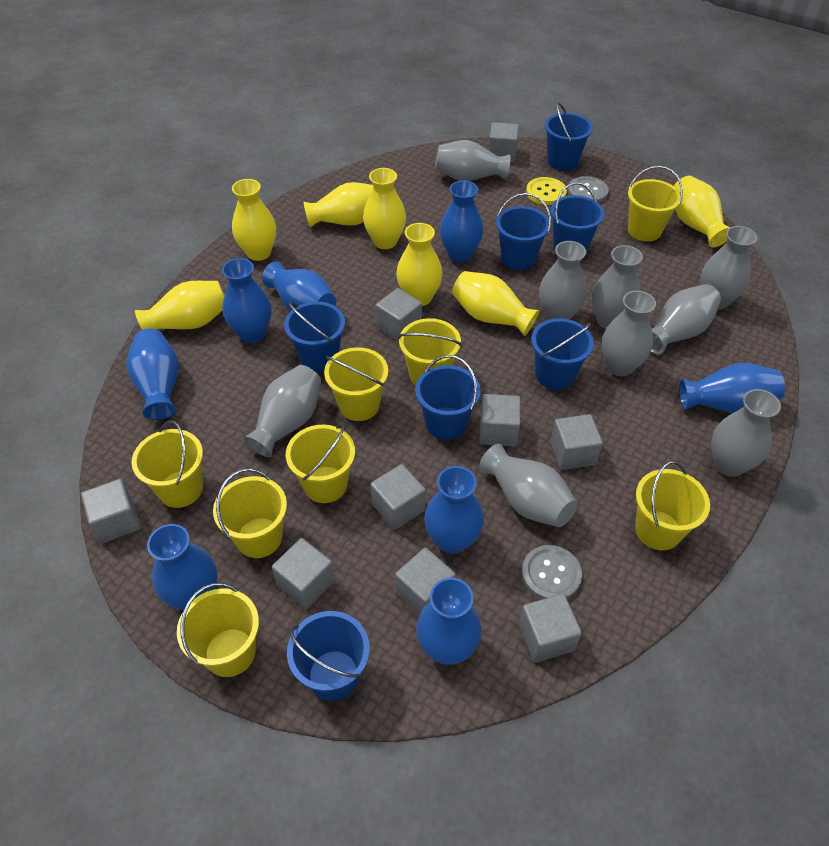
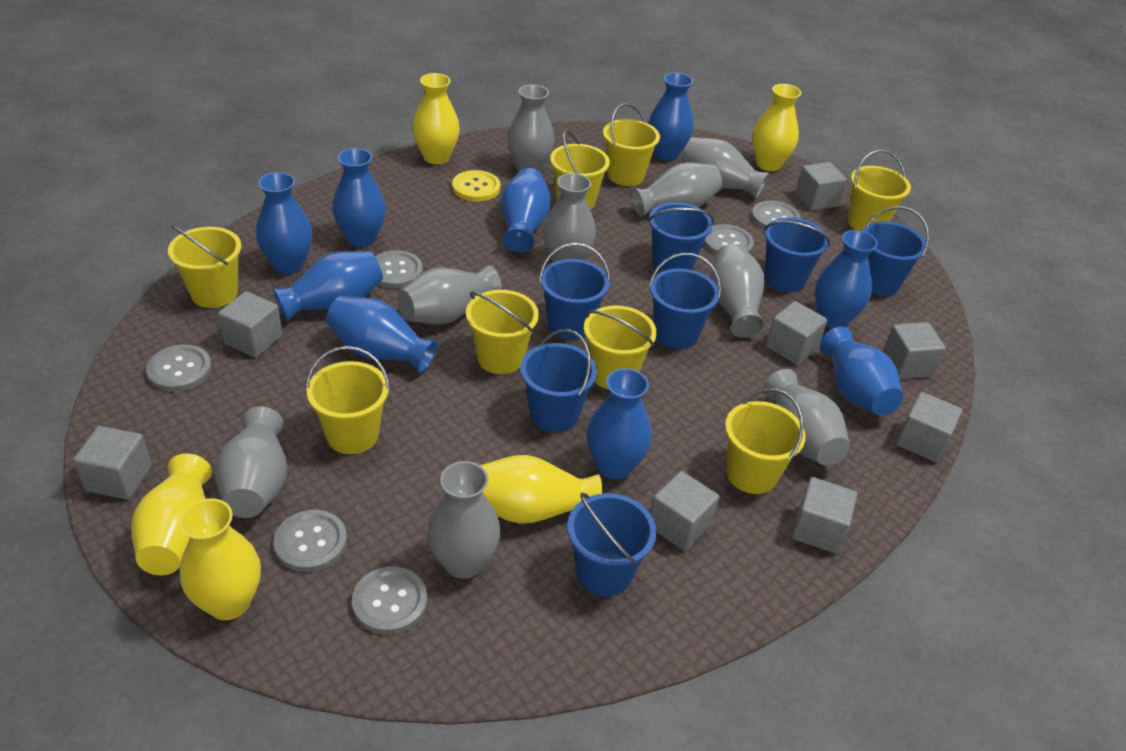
blue vase: 8 -> 9
grey button: 2 -> 6
grey cube: 9 -> 8
yellow vase: 7 -> 5

